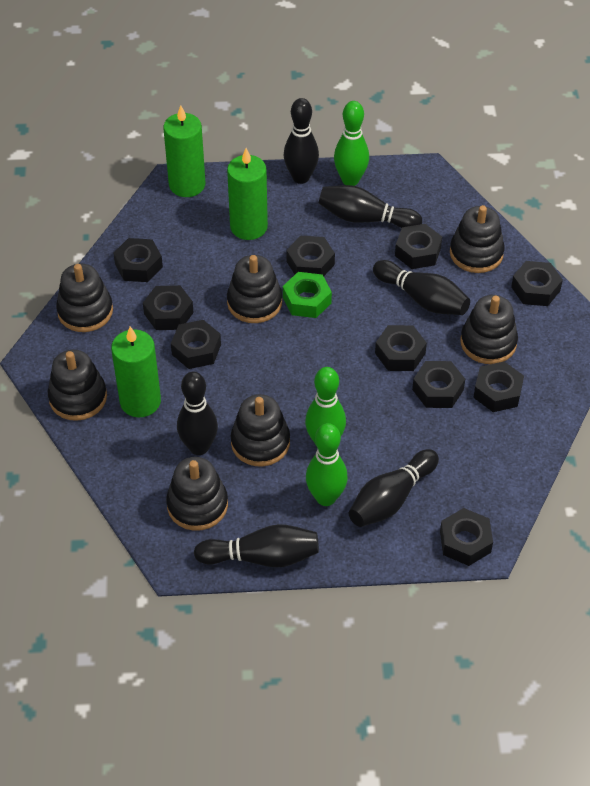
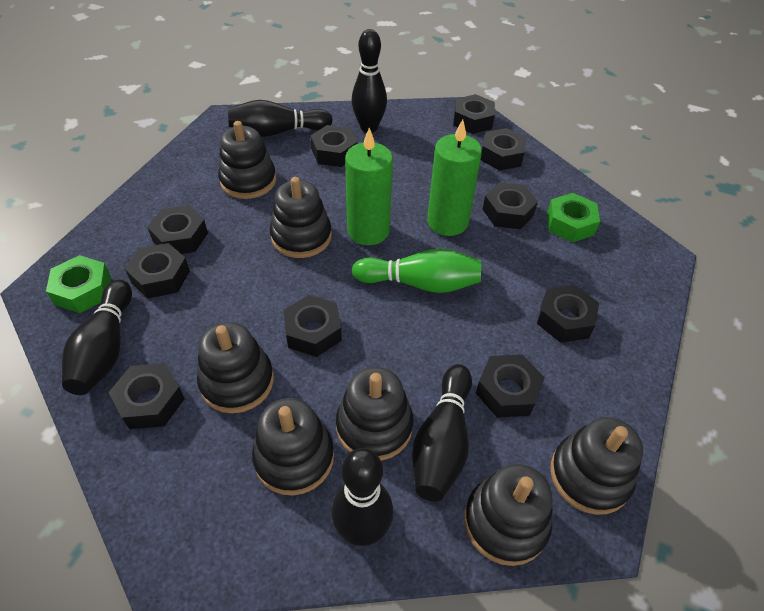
black bowling pin: 6 -> 5
green bowling pin: 3 -> 1
green candle: 3 -> 2
green nut: 1 -> 2

